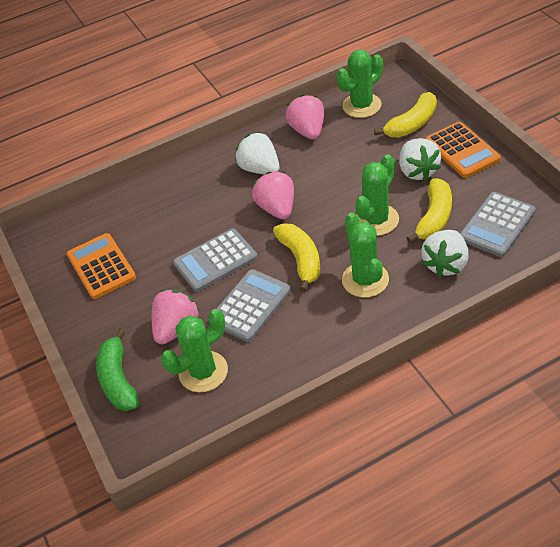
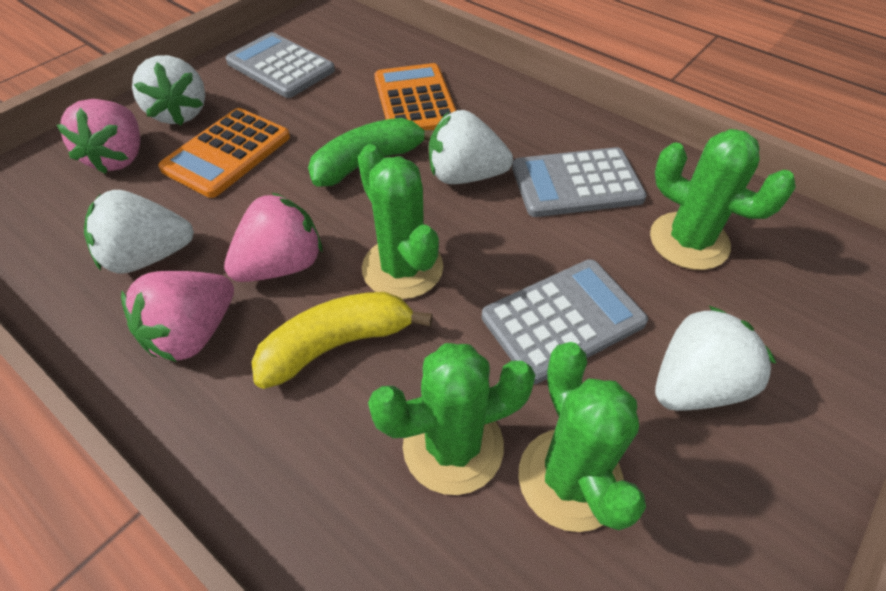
white strawberry: 3 -> 4
yellow banana: 3 -> 1

